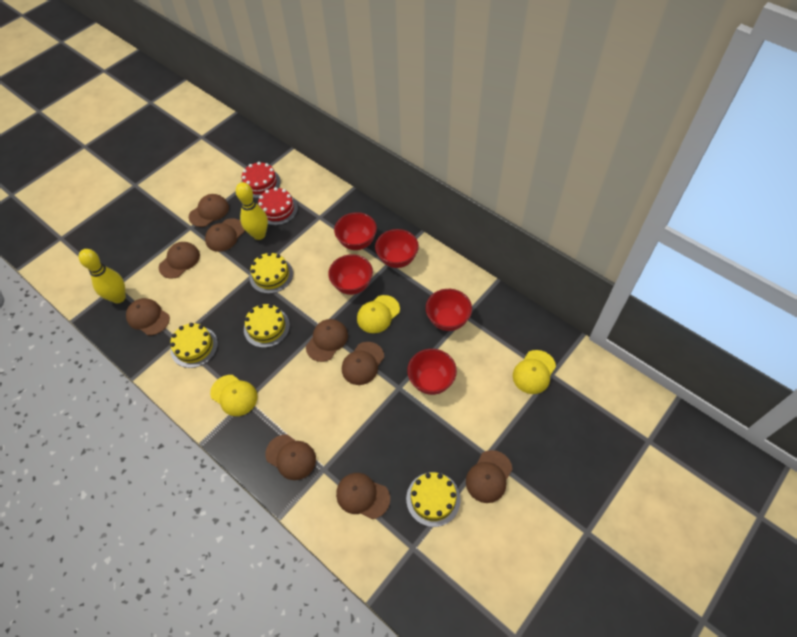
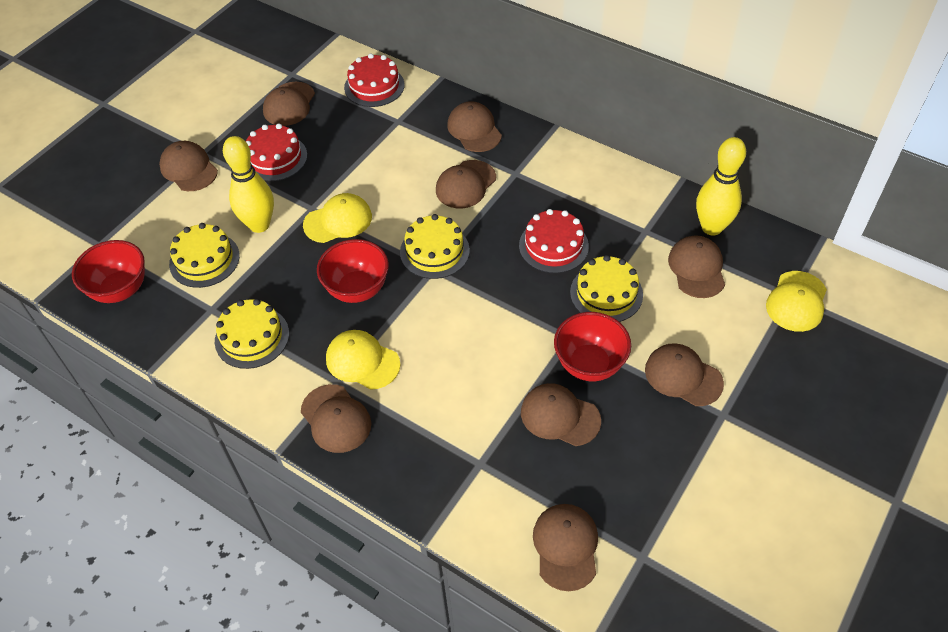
red bowl: 5 -> 3
red cake: 2 -> 3

